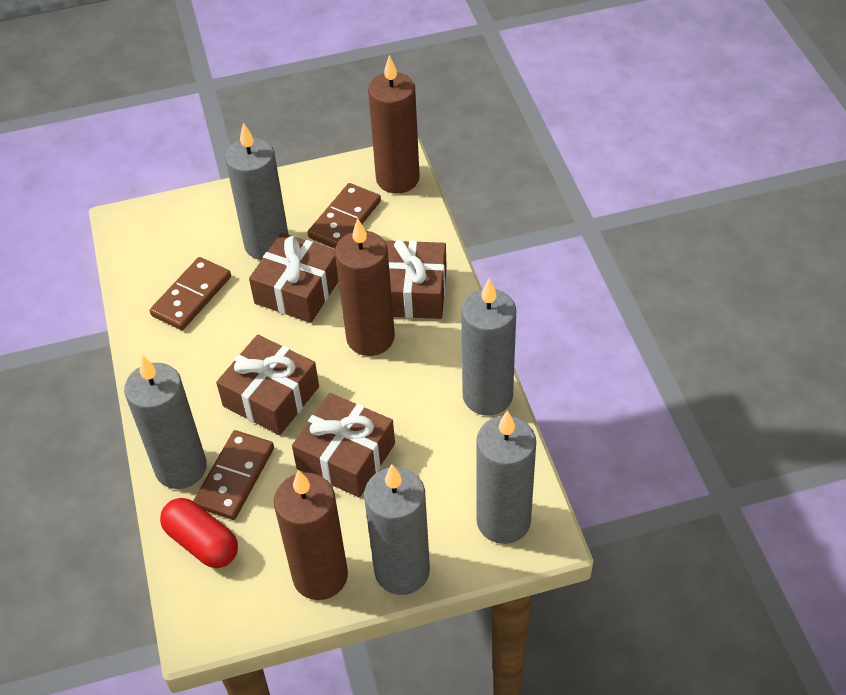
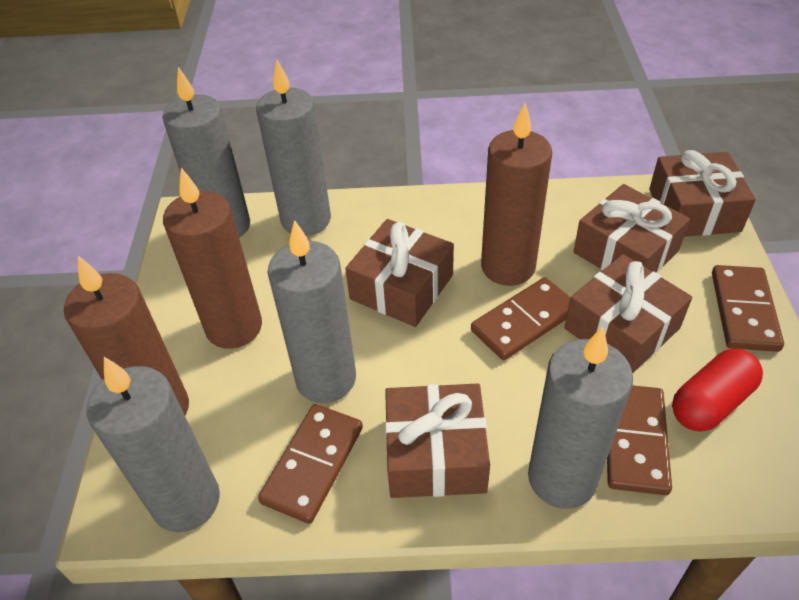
brown domino: 3 -> 4
brown gift: 4 -> 5

